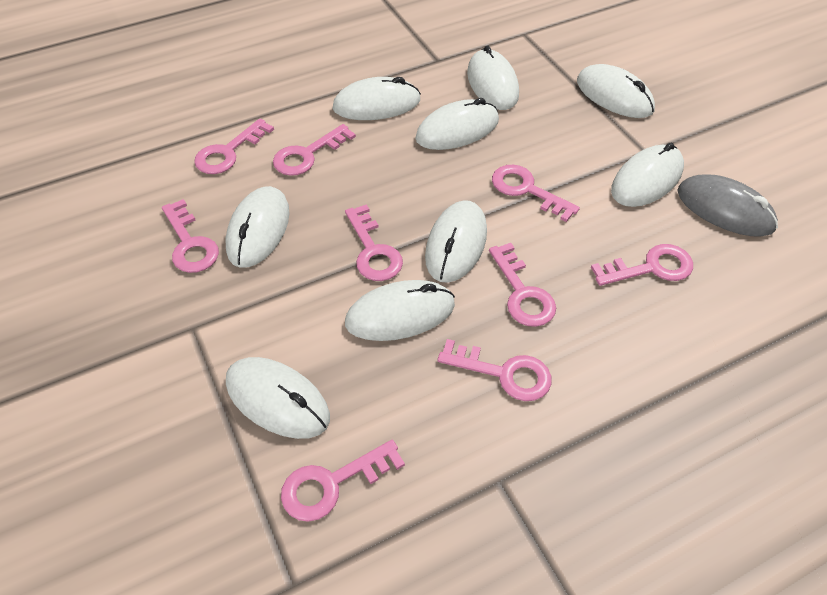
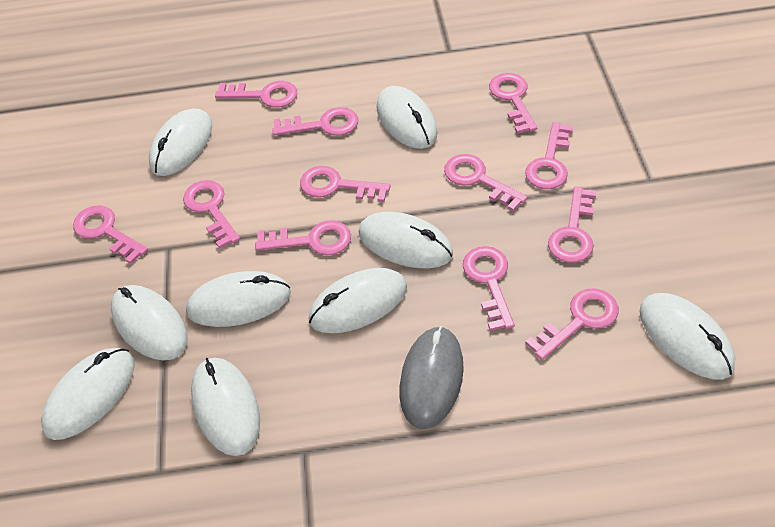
pink key: 9 -> 12

